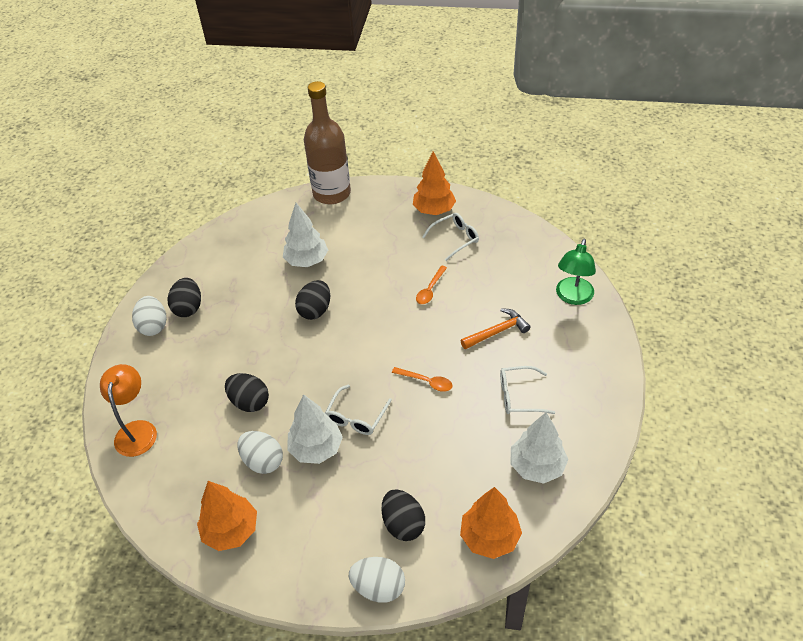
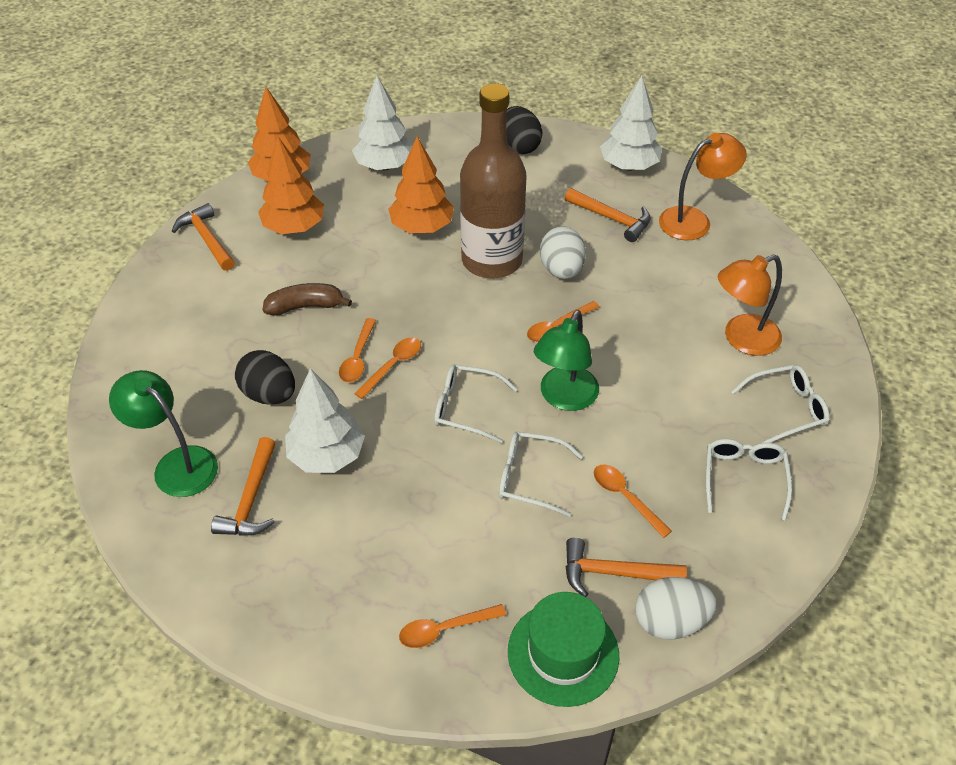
black egg: 4 -> 2
brown banana: 0 -> 1
green hat: 0 -> 1
green lamp: 1 -> 2
orange hammer: 1 -> 4
orange lamp: 1 -> 2
orange spoon: 2 -> 5
white egg: 3 -> 2
white glasses: 3 -> 4

